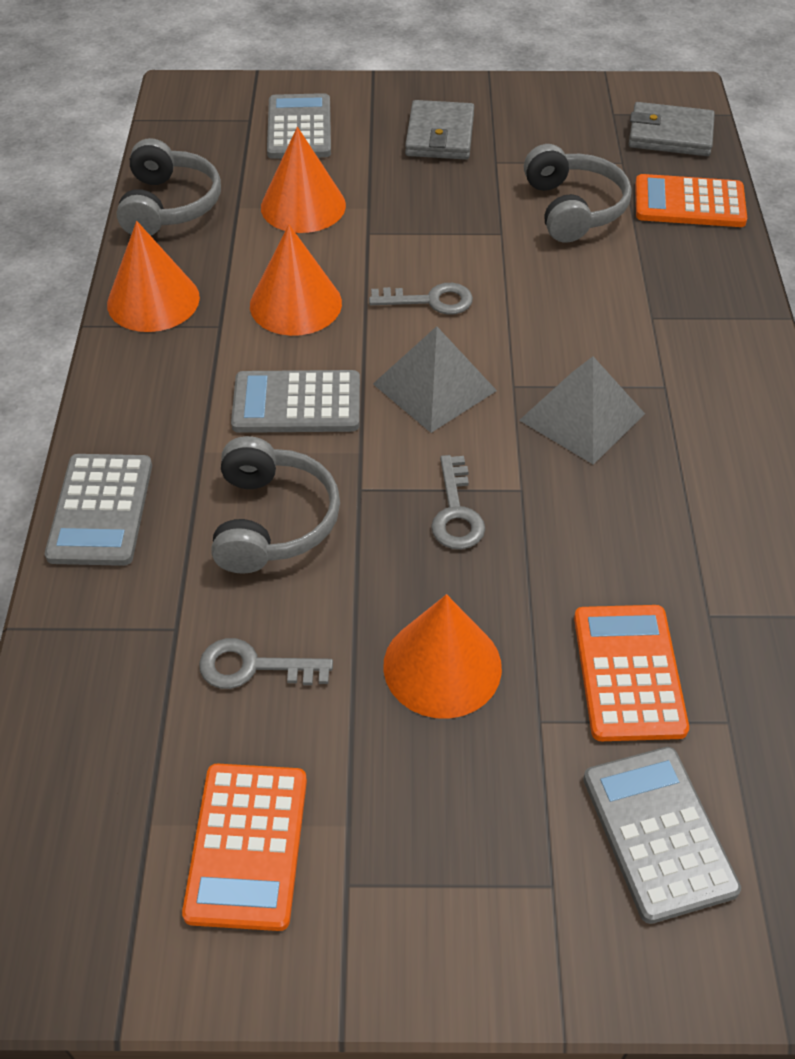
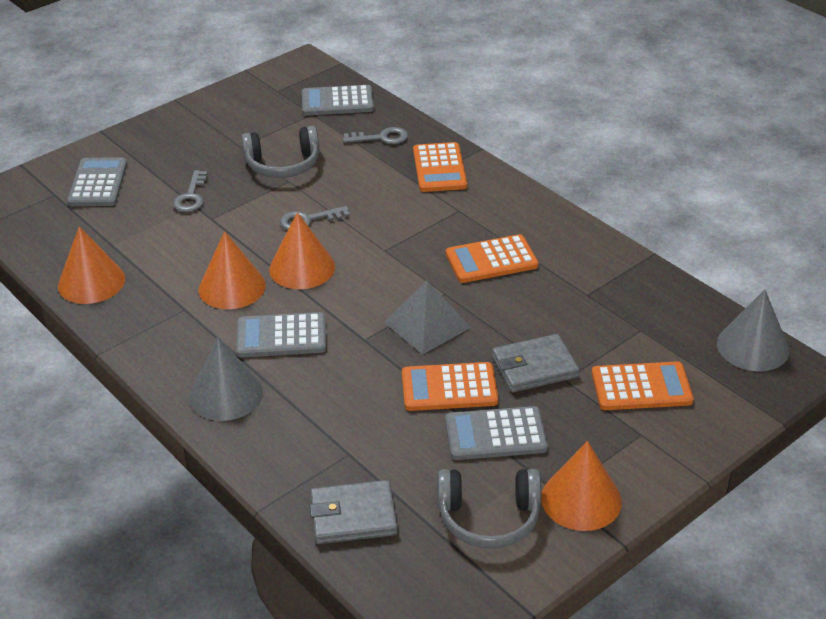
grey cone: 0 -> 2
grey headphones: 3 -> 2
grey pyramid: 2 -> 1
orange calculator: 3 -> 4

